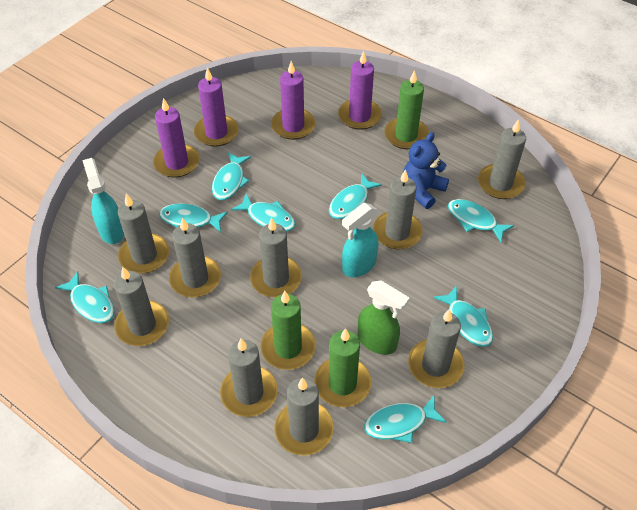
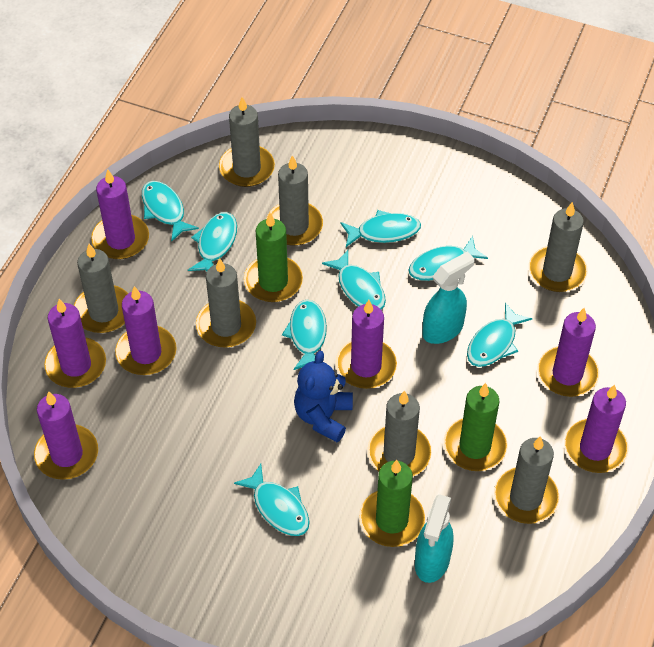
green spray bottle: 1 -> 0
grey candle: 9 -> 7
purple candle: 4 -> 7

